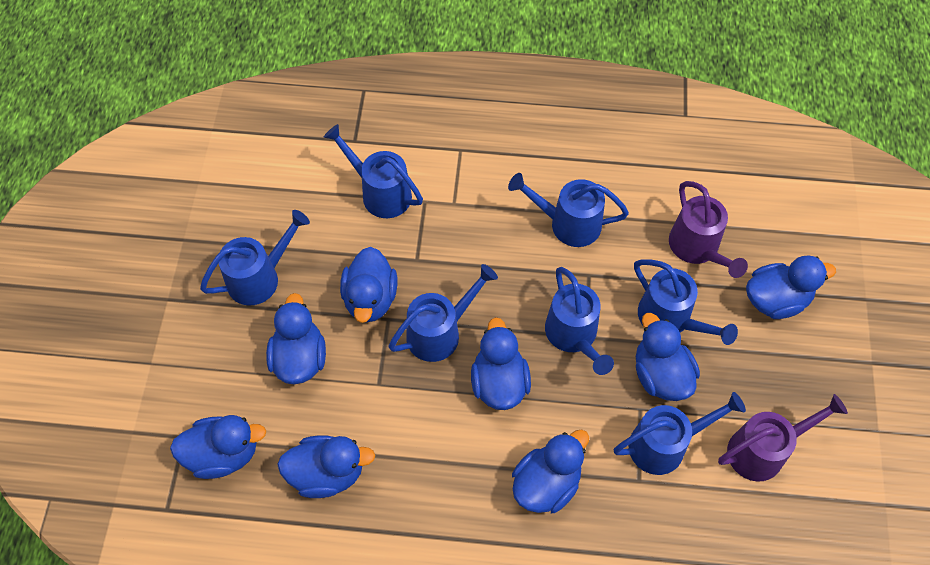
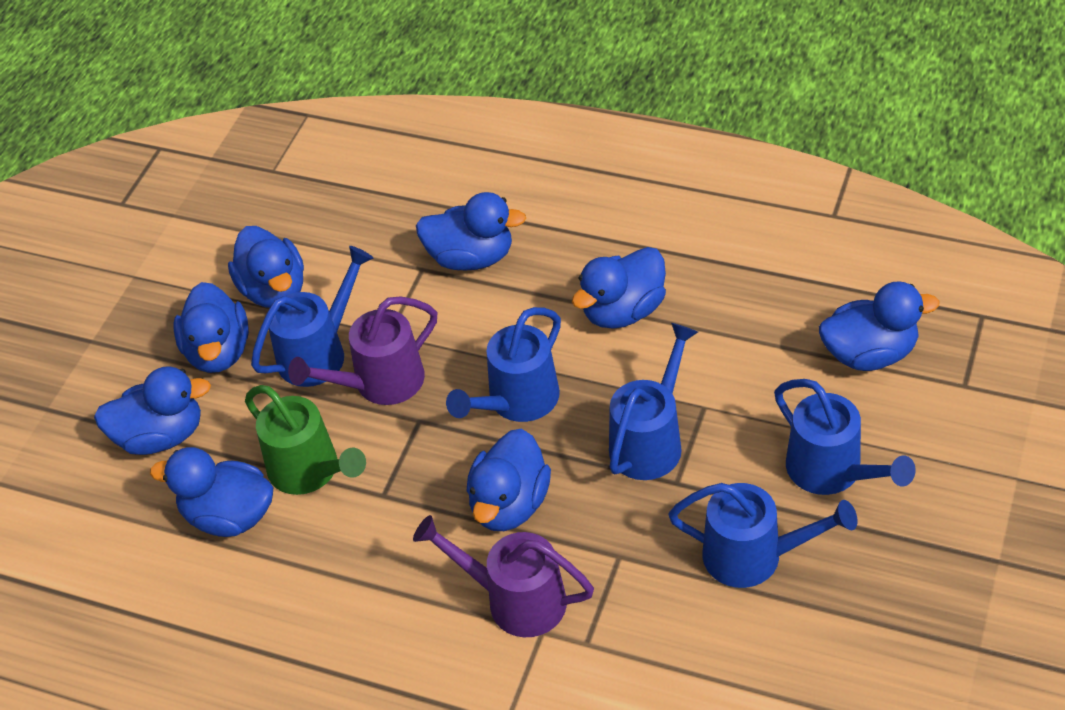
blue watering can: 7 -> 5
green watering can: 0 -> 1

